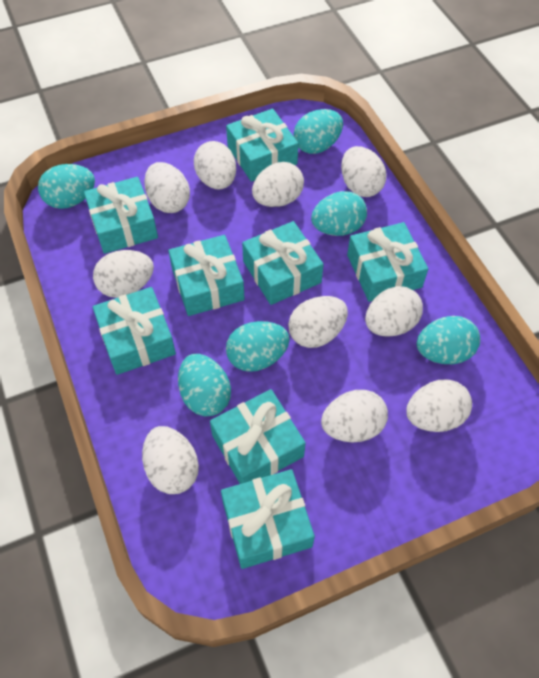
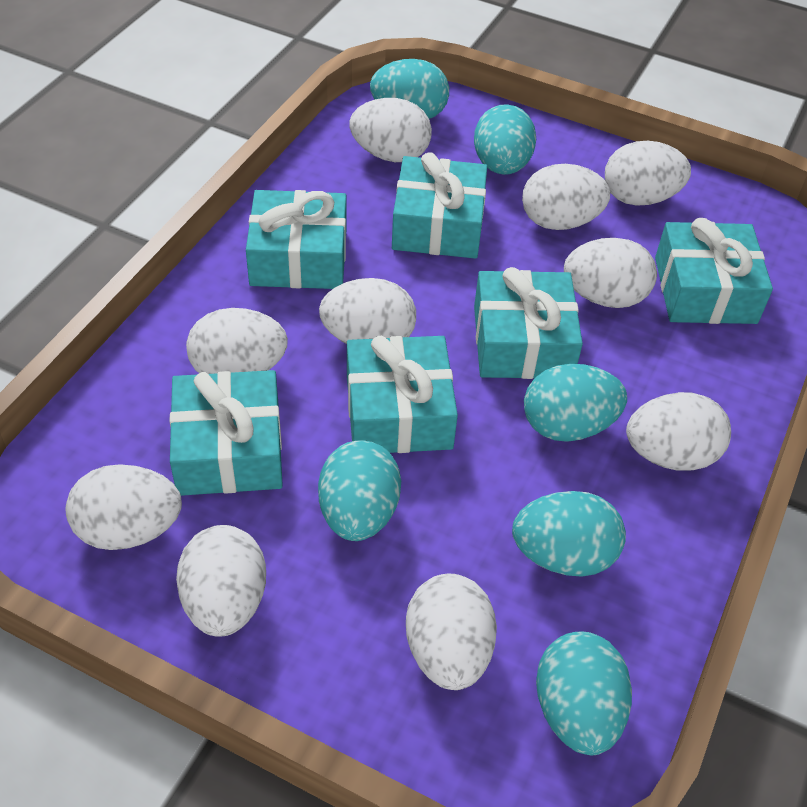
turquoise gift: 8 -> 6

